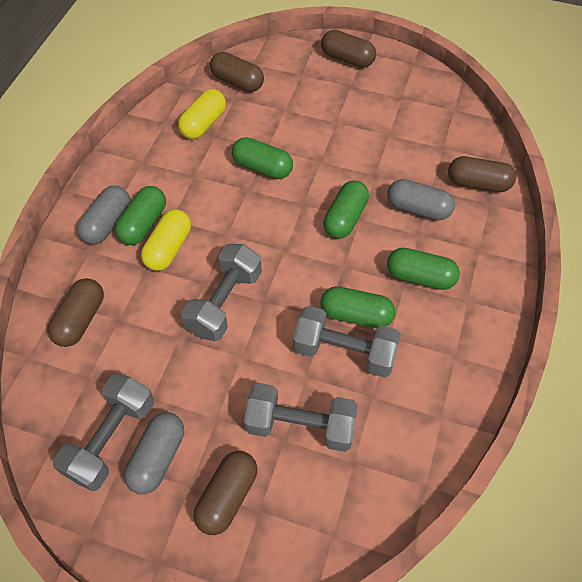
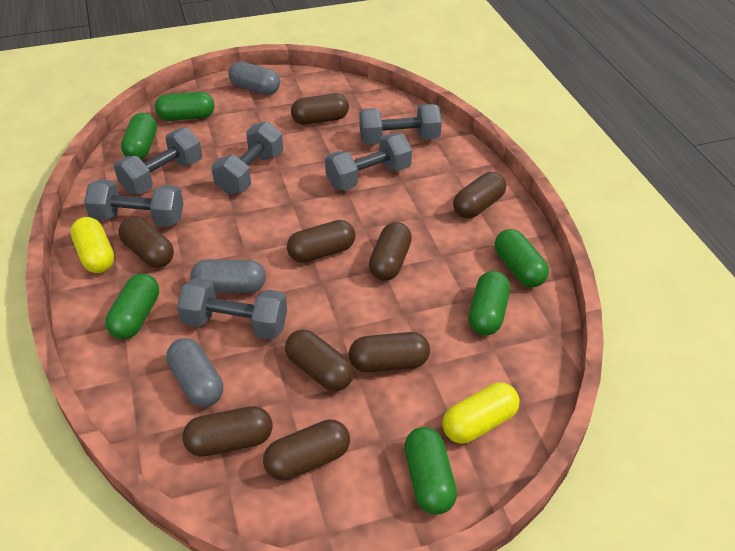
brown capsule: 5 -> 9
green capsule: 5 -> 6
grey dumbbell: 4 -> 6

